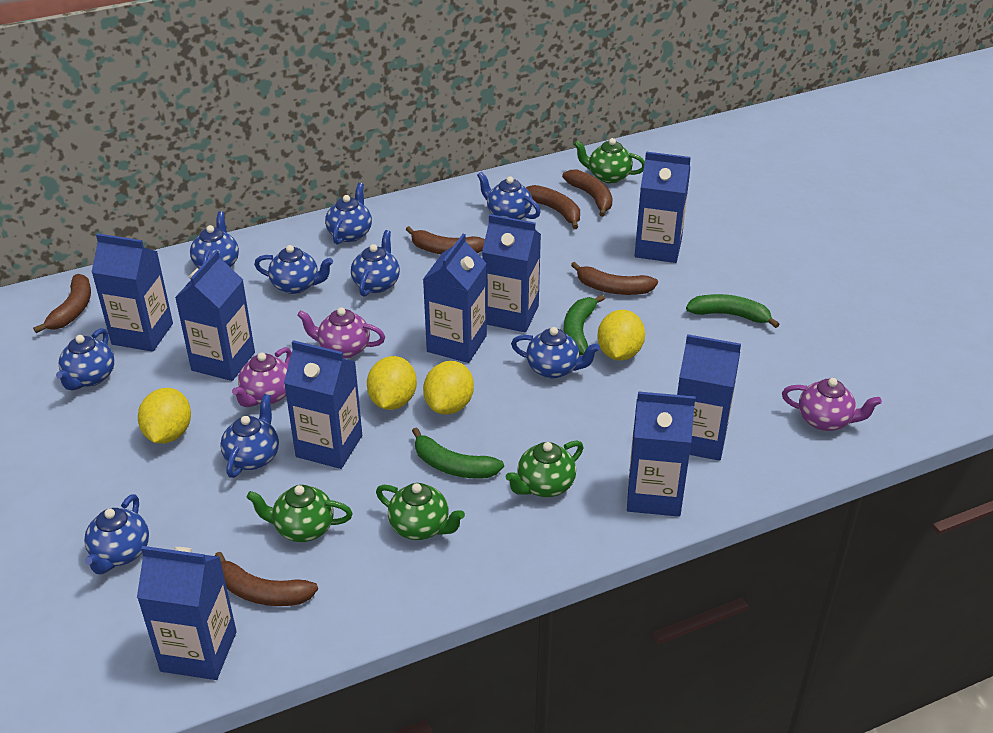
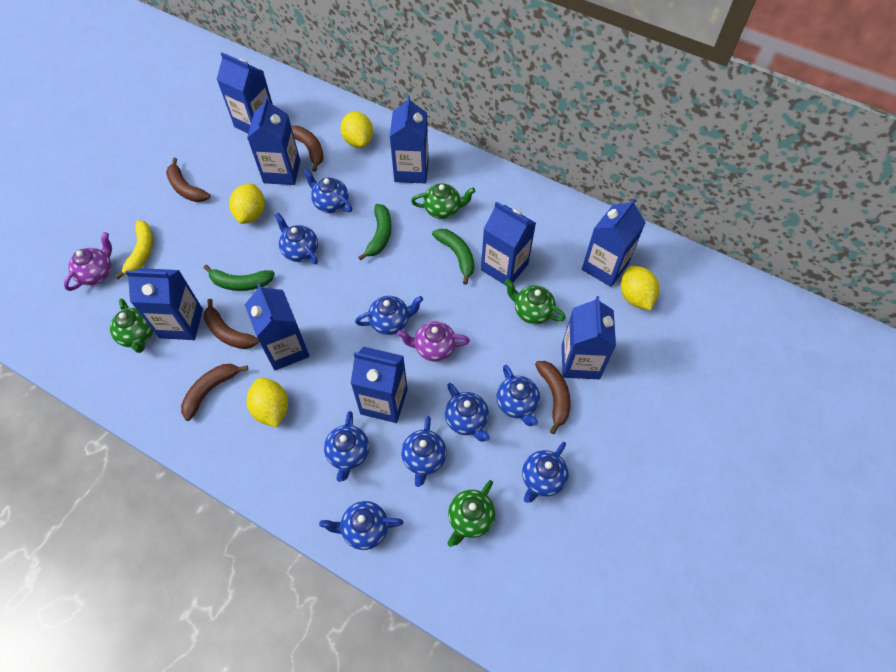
brown banana: 6 -> 5
purple teapot: 3 -> 2
yellow banana: 0 -> 1

